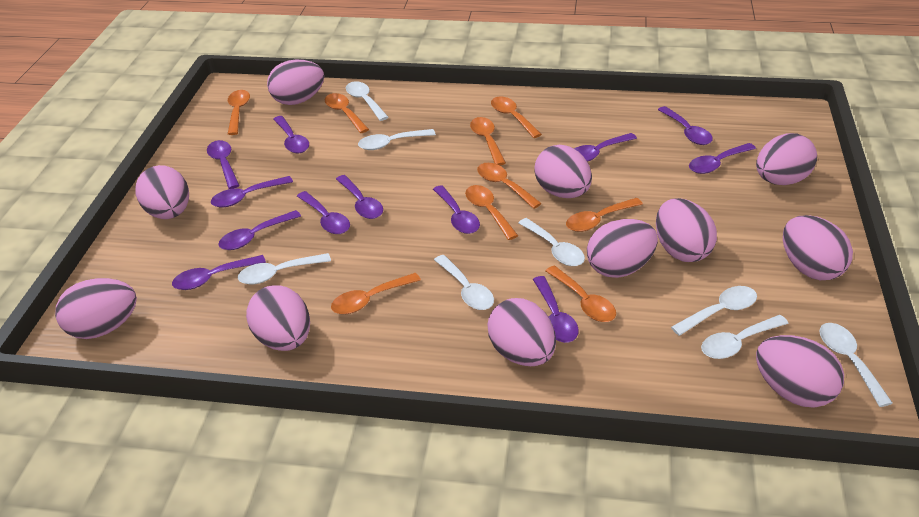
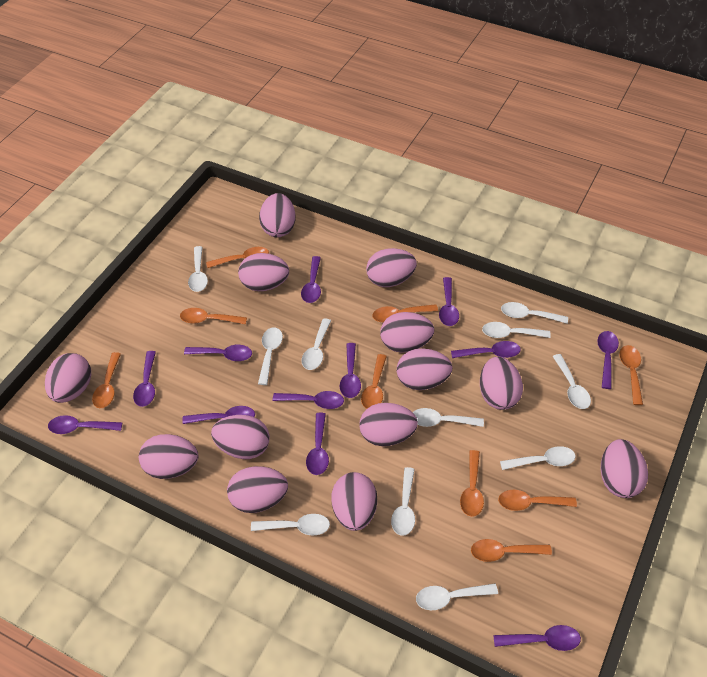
pink egg: 11 -> 13
white spoon: 8 -> 11

